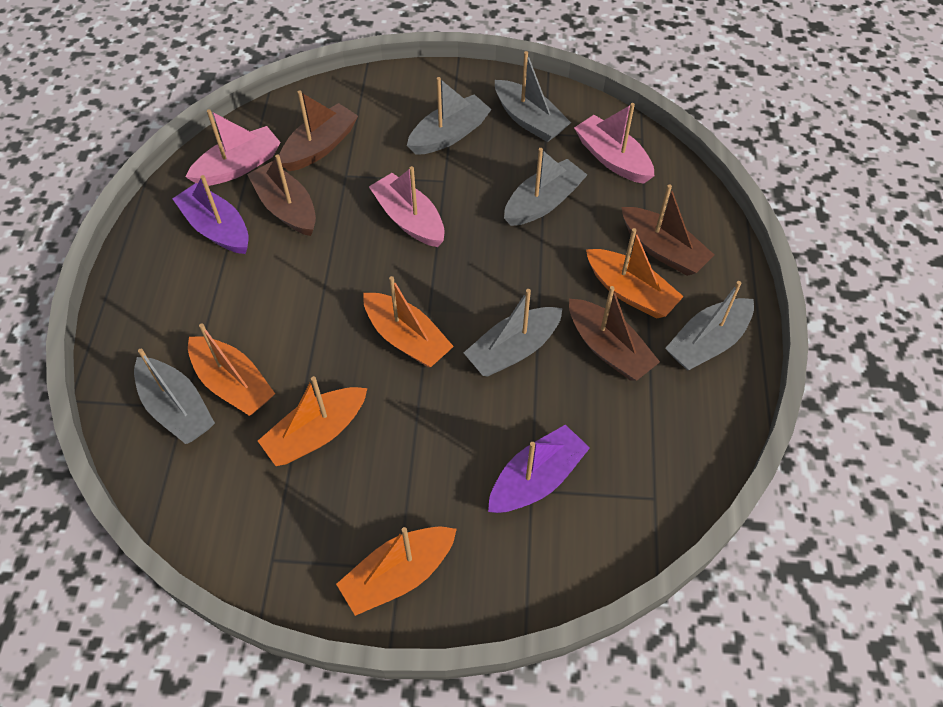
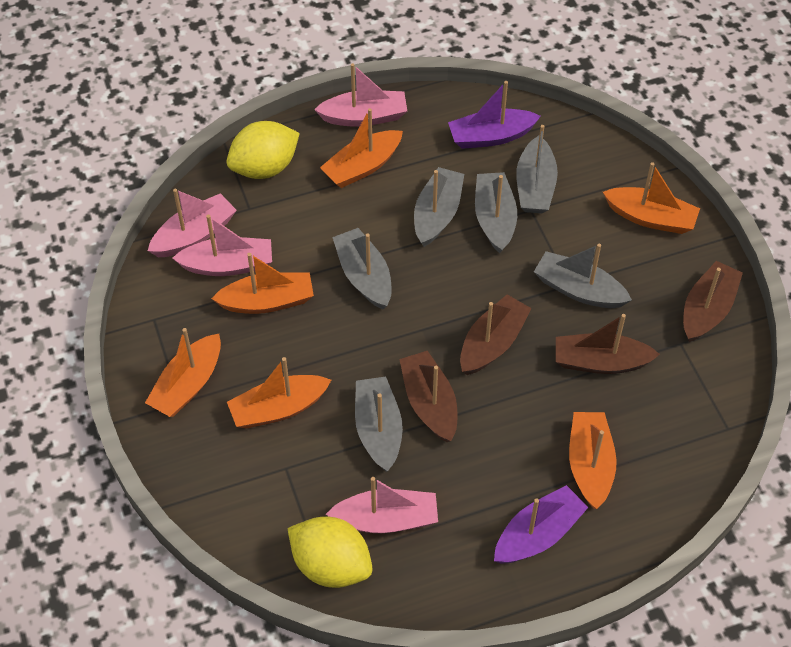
orange boat: 5 -> 6
pink boat: 3 -> 4
yellow lemon: 0 -> 2

